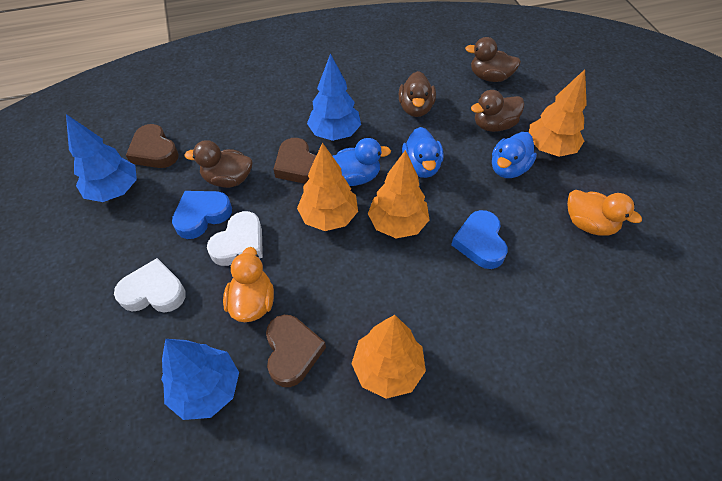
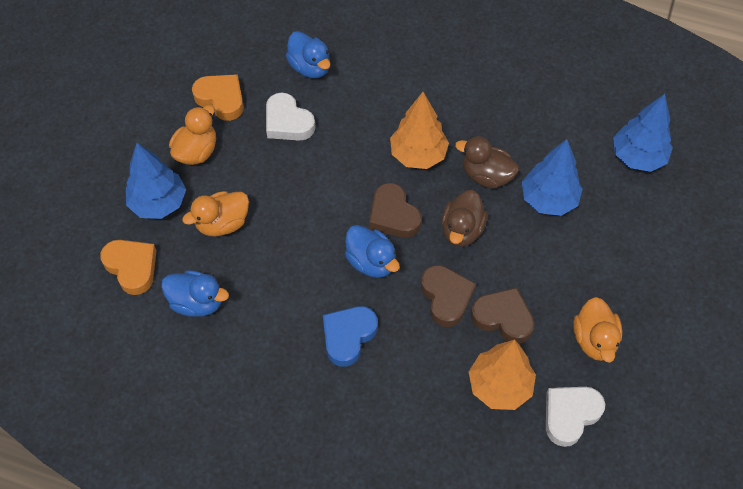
blue heart: 2 -> 1
brown duck: 4 -> 2
orange duck: 2 -> 3
orange heart: 0 -> 2
orange tree: 4 -> 2

